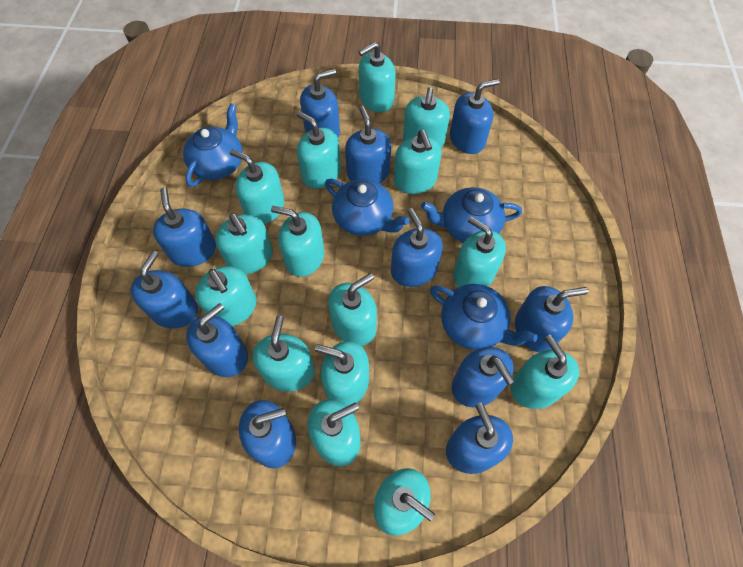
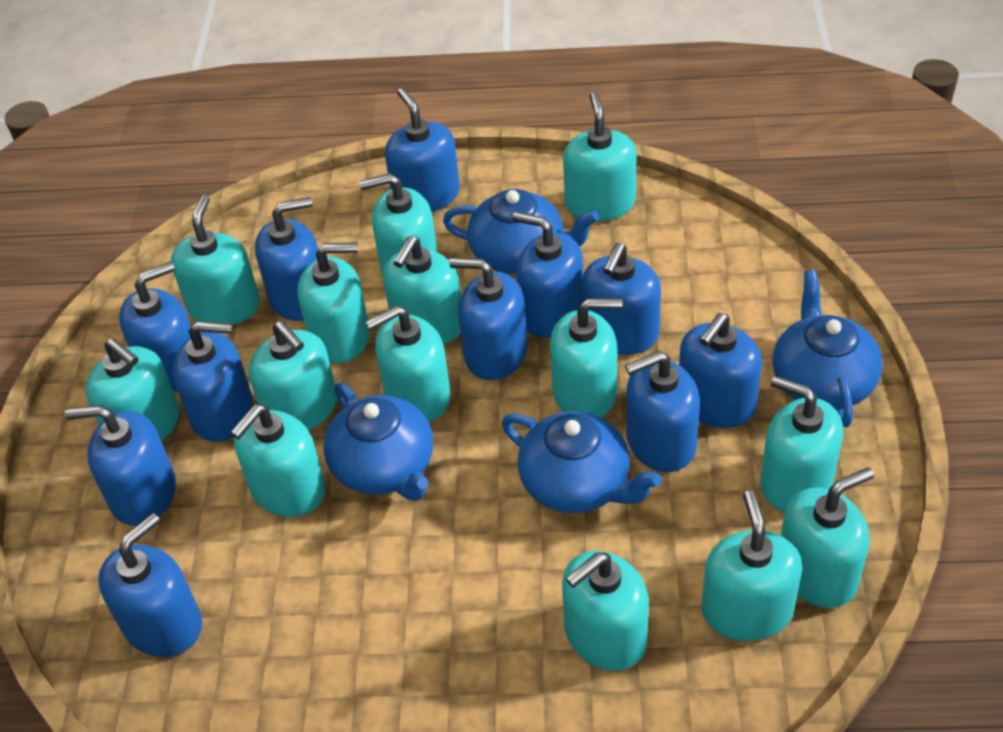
turquoise soap dispenser: 15 -> 14

